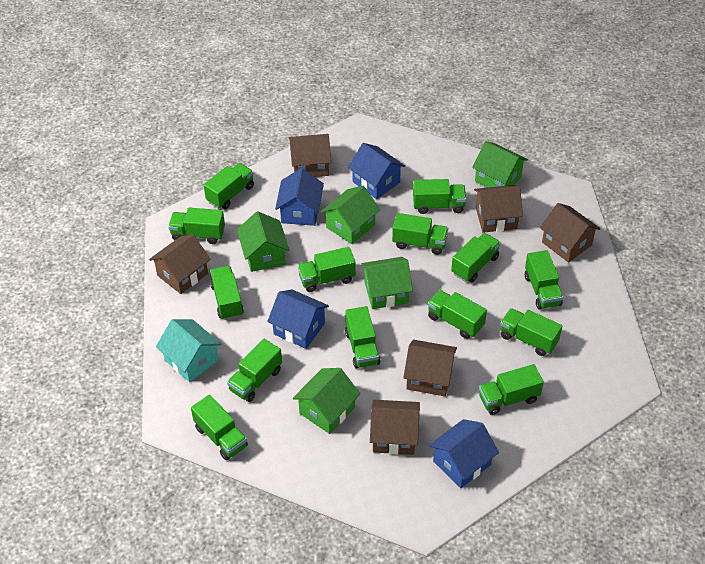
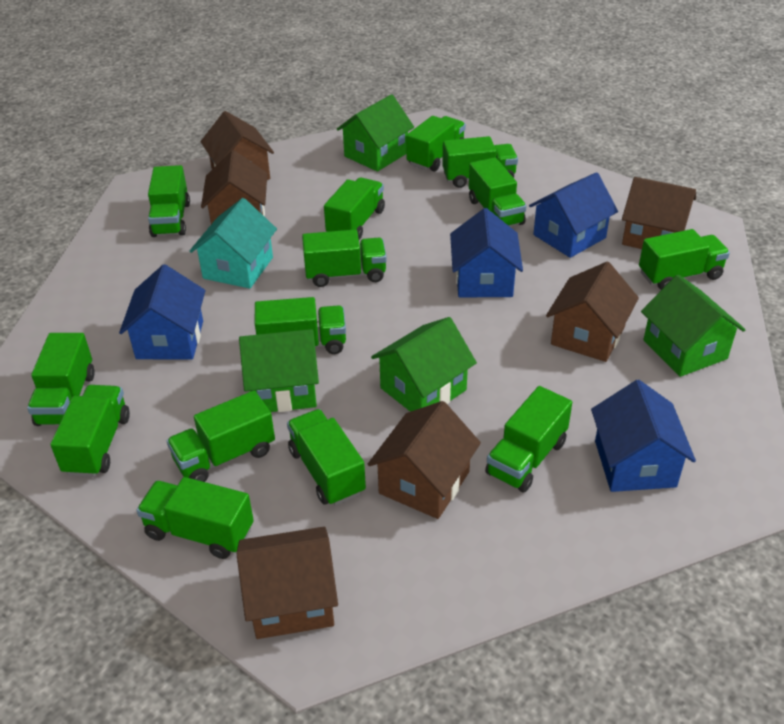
green house: 5 -> 4

